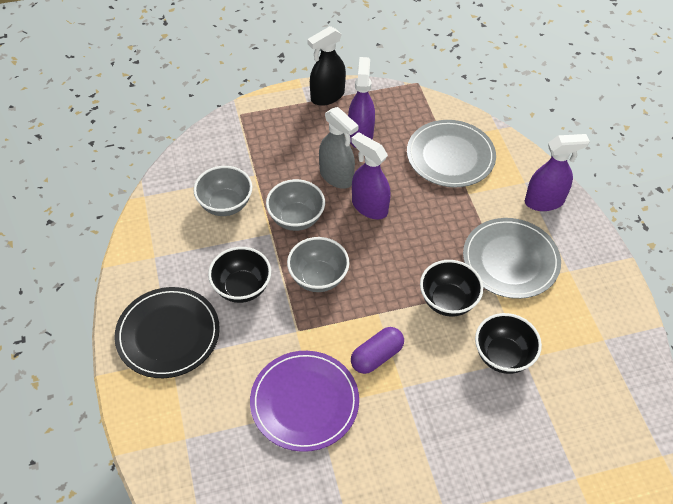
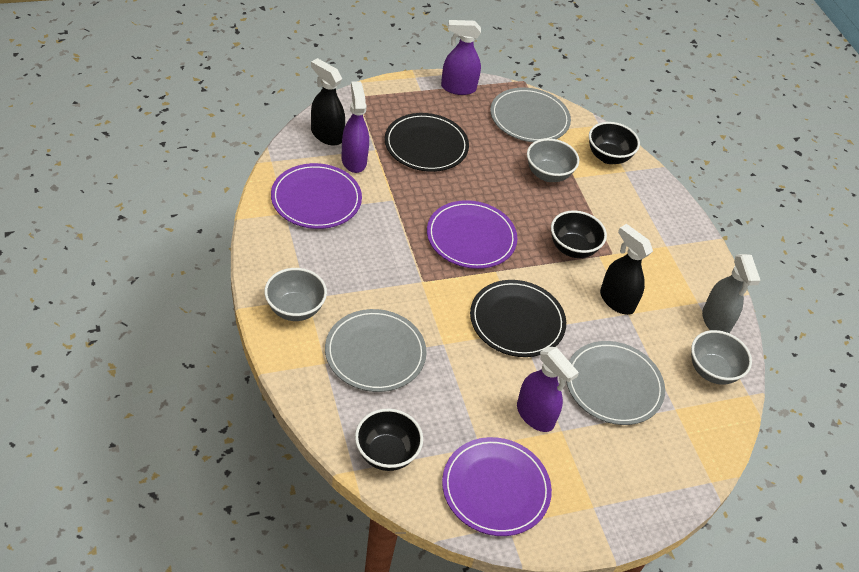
black plate: 1 -> 2
black spray bottle: 1 -> 2
grey plate: 2 -> 3
purple capsule: 1 -> 0
purple plate: 1 -> 3

